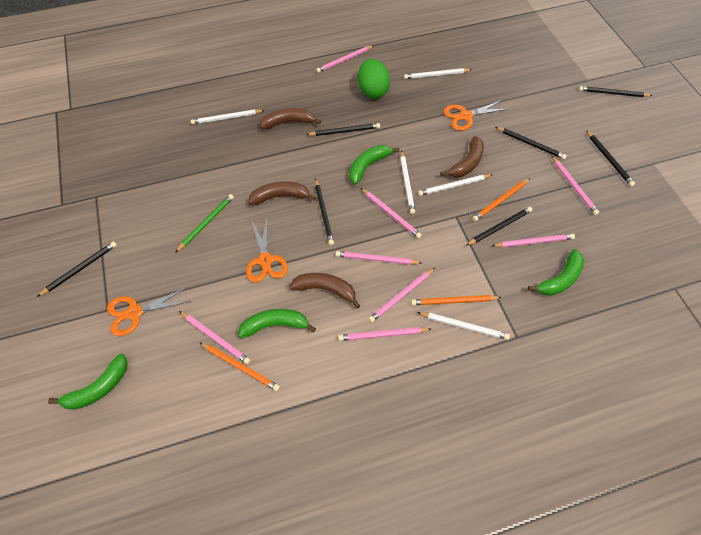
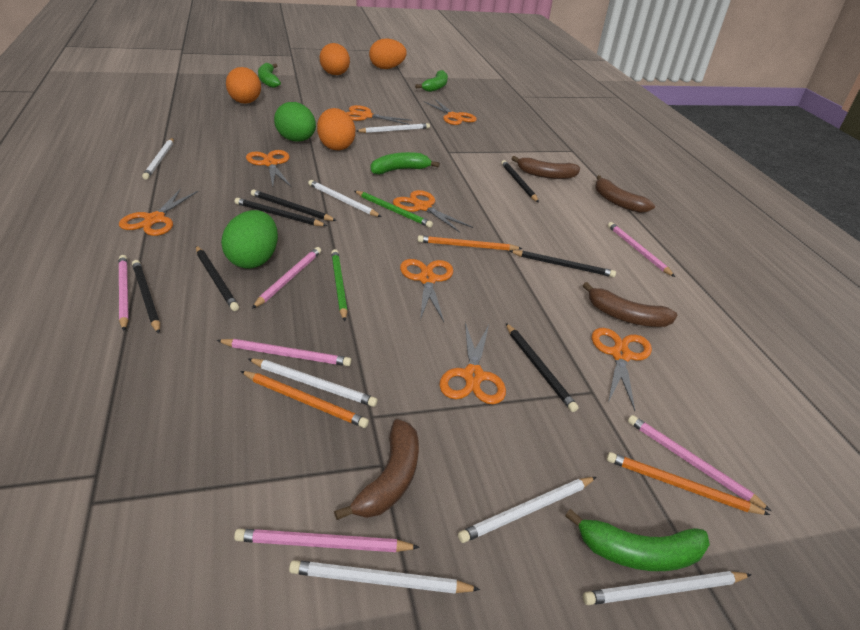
green egg: 1 -> 2
green pencil: 1 -> 2
orange egg: 0 -> 4
orange scissors: 3 -> 8
pink pencil: 8 -> 6
white pencil: 5 -> 7

